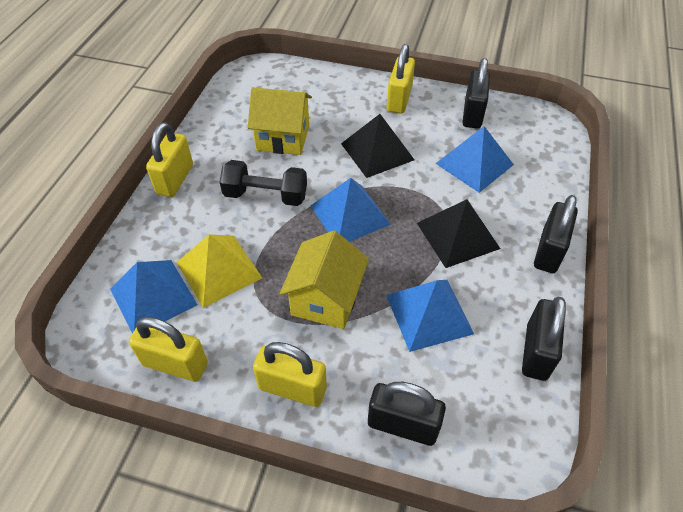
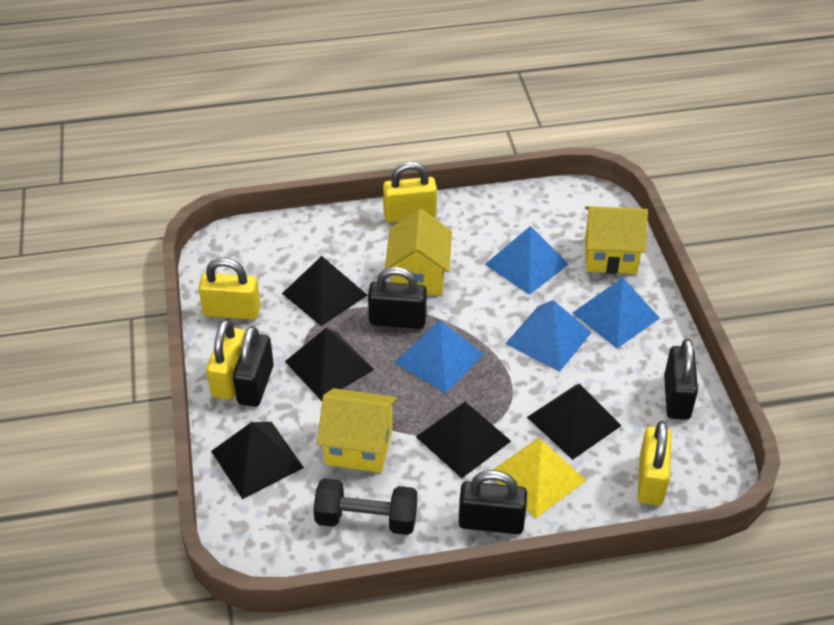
black pyramid: 2 -> 5
yellow house: 2 -> 3

